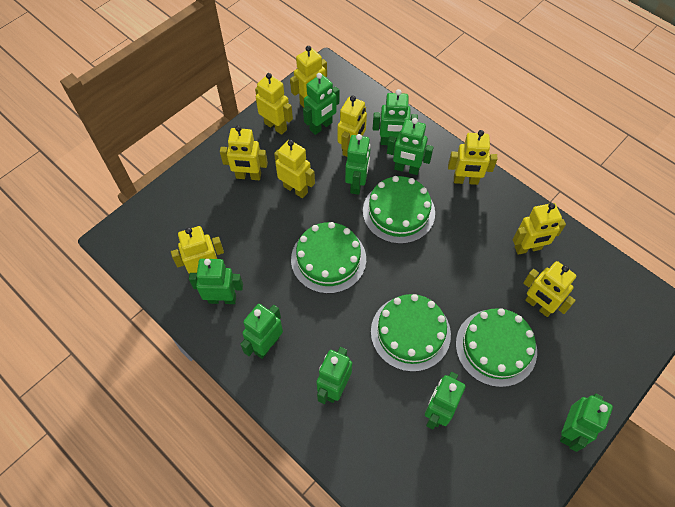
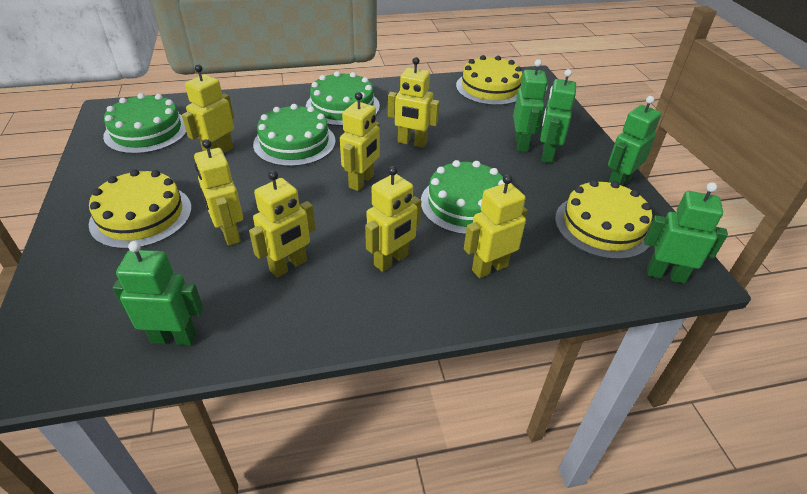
green robot: 9 -> 5
yellow cake: 0 -> 3
yellow robot: 9 -> 7

